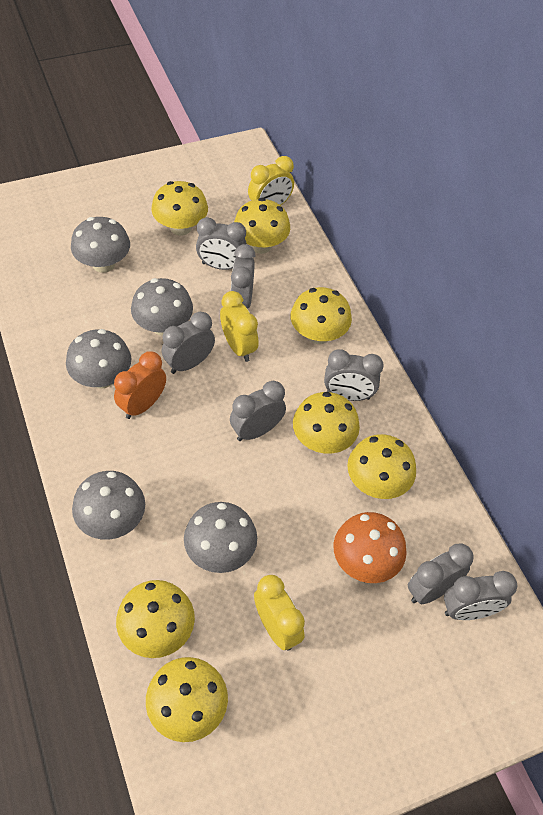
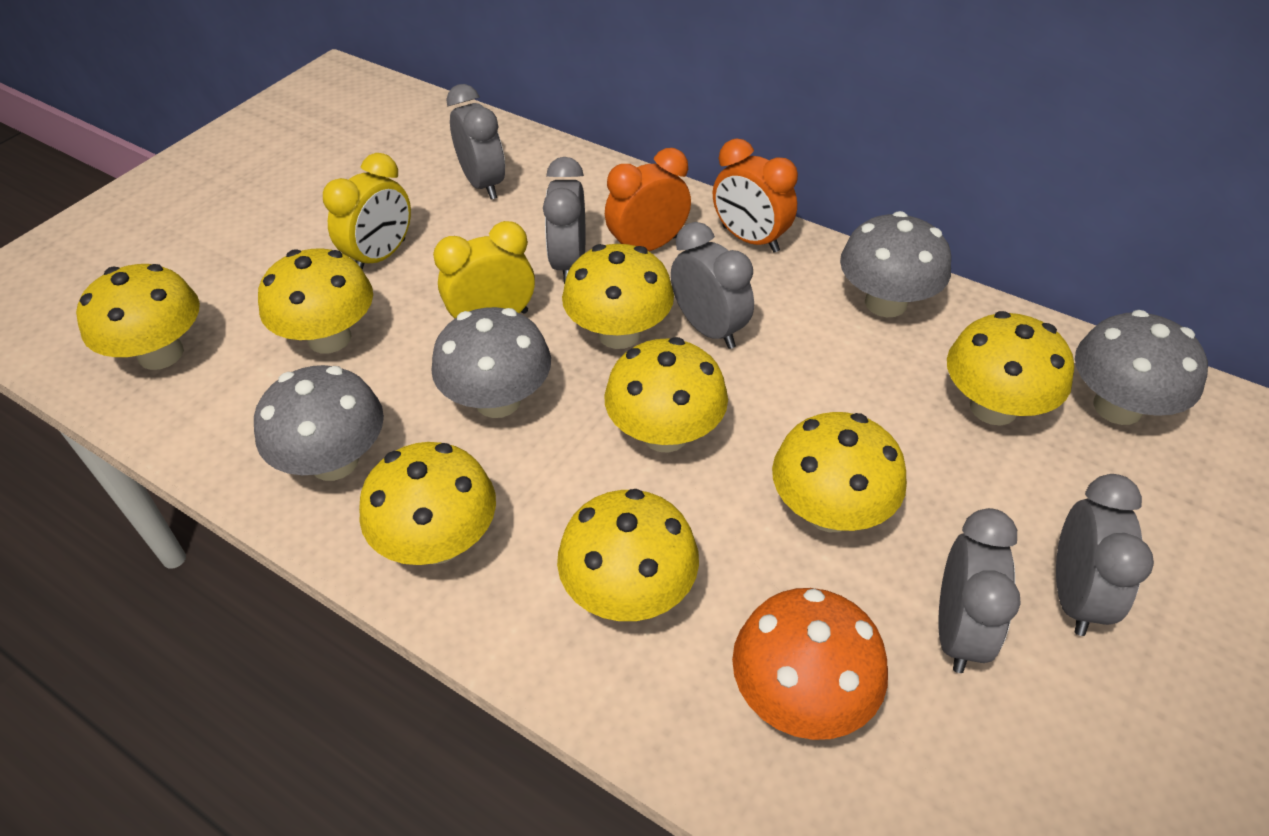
grey clock: 7 -> 5
grey mushroom: 5 -> 4
orange clock: 1 -> 2
yellow clock: 3 -> 2
yellow mushroom: 7 -> 8

